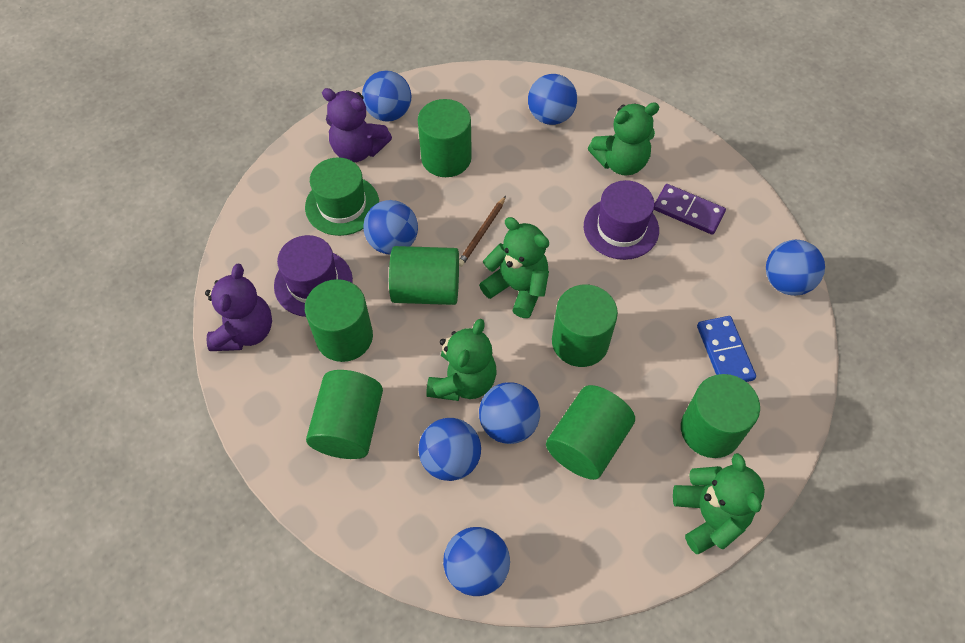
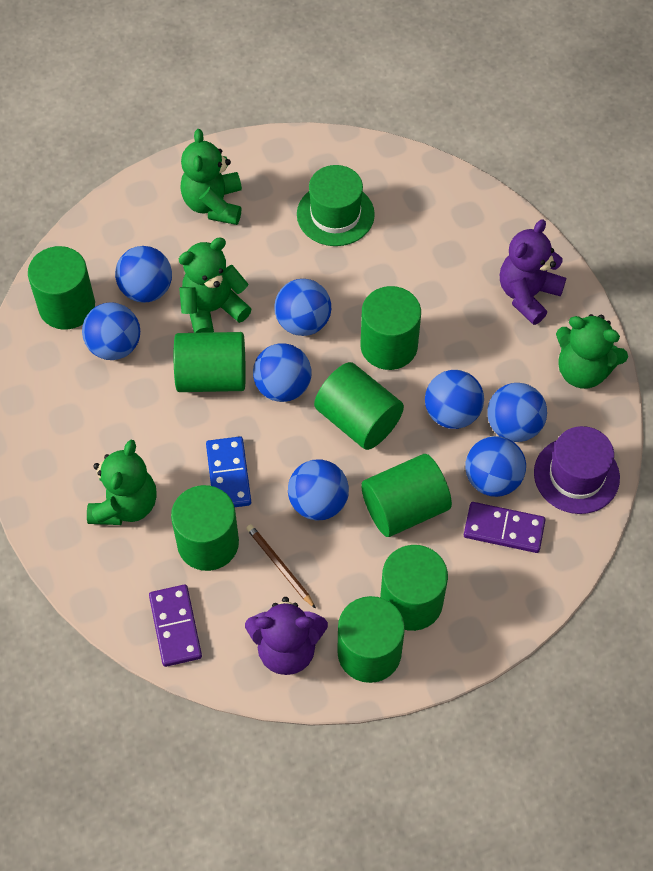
blue ball: 7 -> 8
green cylinder: 7 -> 8
purple domino: 1 -> 2
purple hat: 2 -> 1

